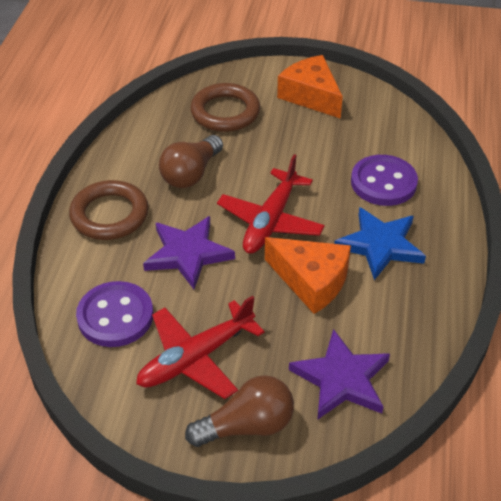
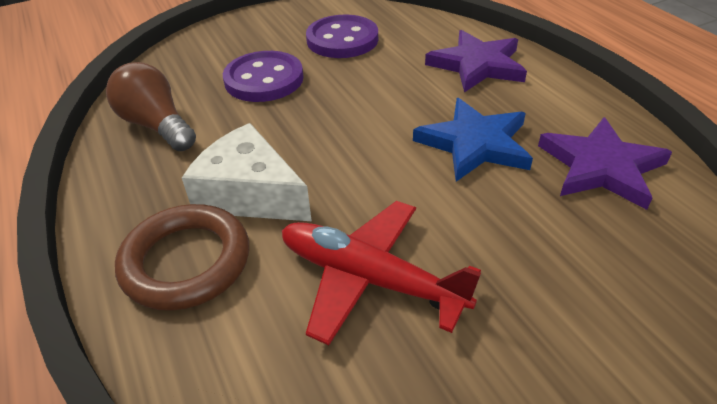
brown light bulb: 2 -> 1
brown ring: 2 -> 1
orange cheese: 2 -> 0
red plane: 2 -> 1
white cheese: 0 -> 1

